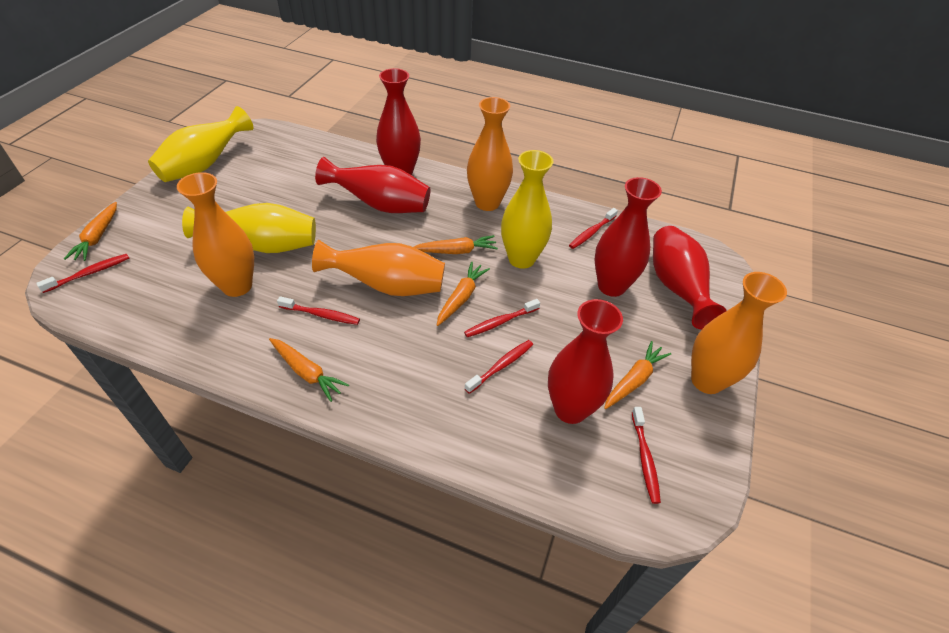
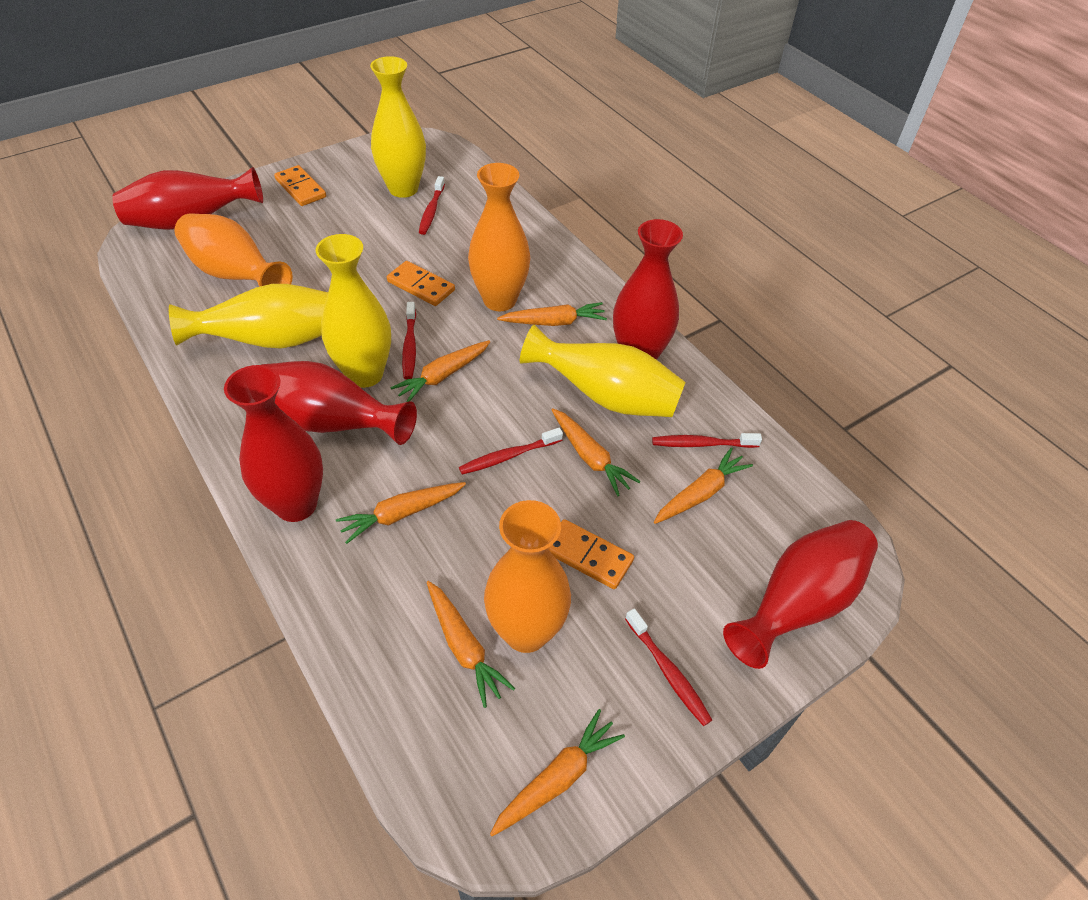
orange carrot: 5 -> 7
orange domino: 0 -> 3
orange vase: 4 -> 3
red toothbrush: 6 -> 5
yellow vase: 3 -> 4

